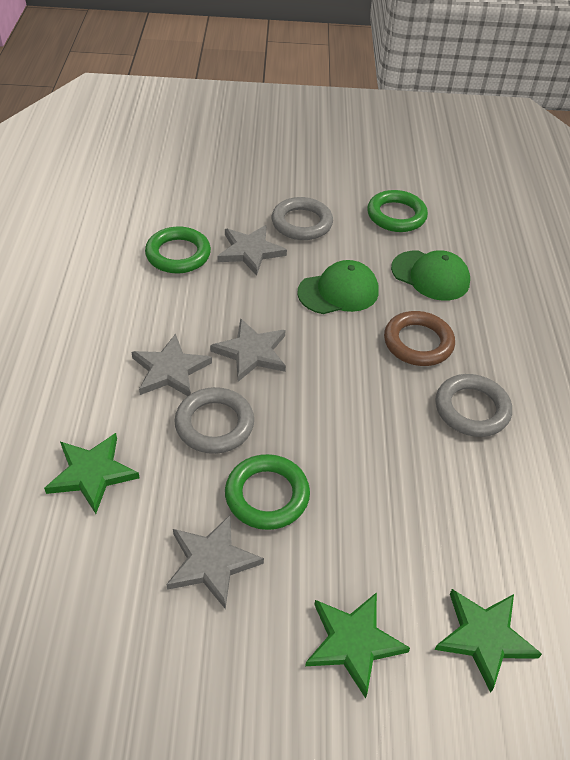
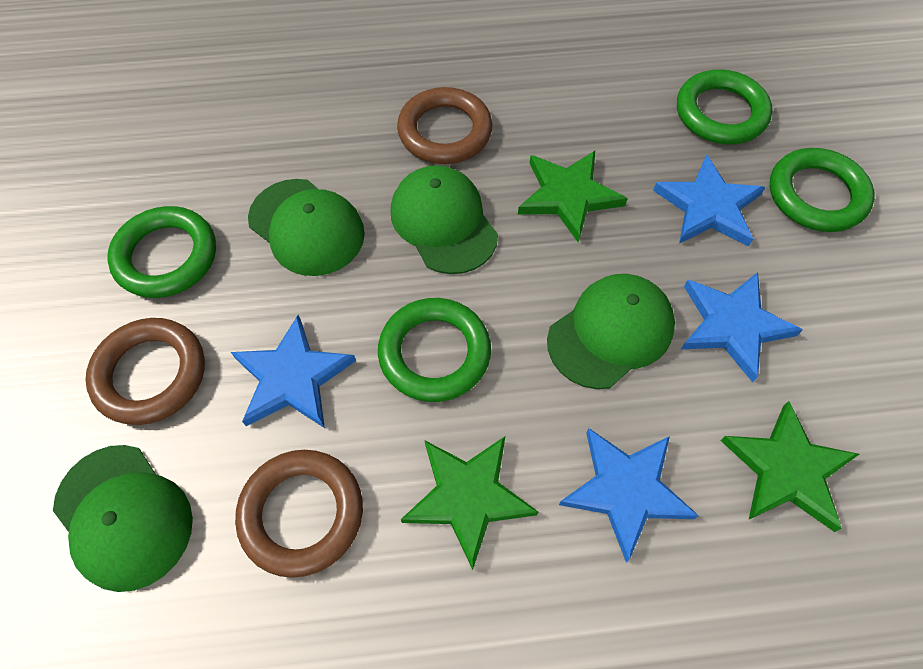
blue star: 0 -> 4
brown ring: 1 -> 3
green cap: 2 -> 4
green ring: 3 -> 4
grey ring: 3 -> 0
grey star: 4 -> 0

